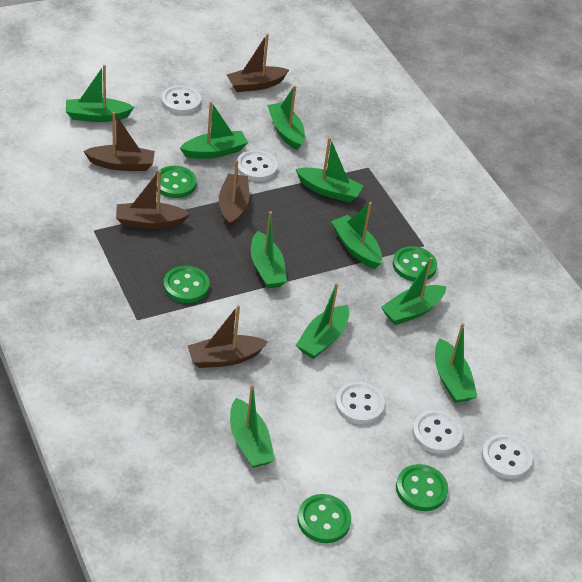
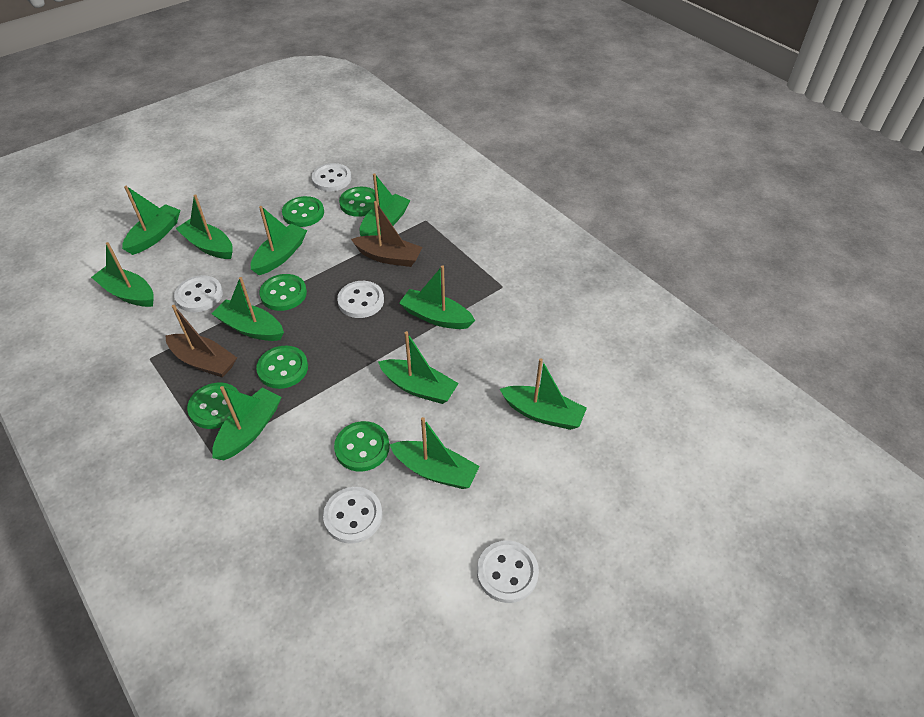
brown boat: 5 -> 2
green boat: 10 -> 11
green button: 5 -> 6

